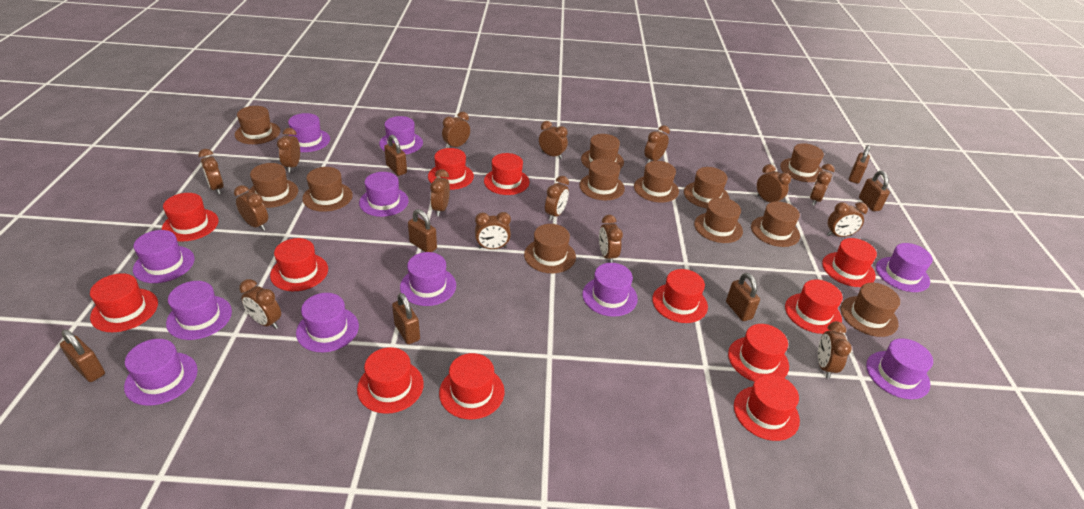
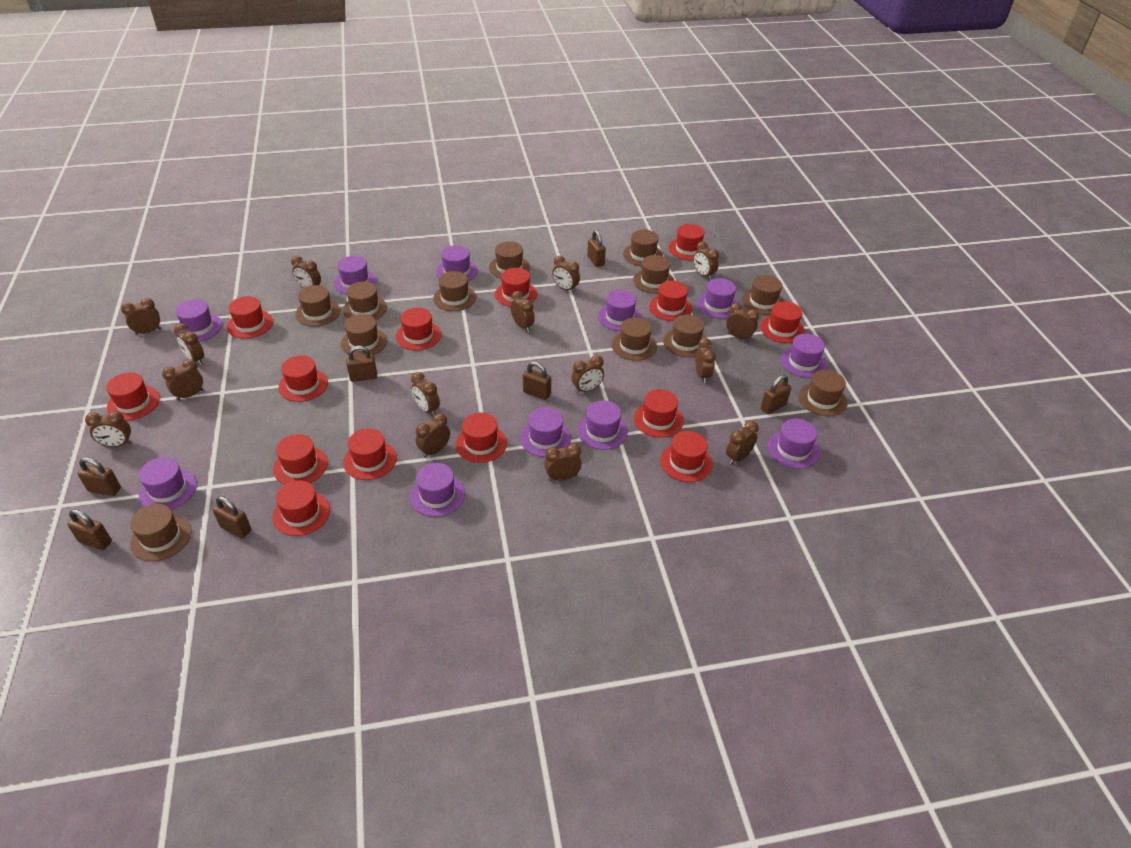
red hat: 12 -> 14

